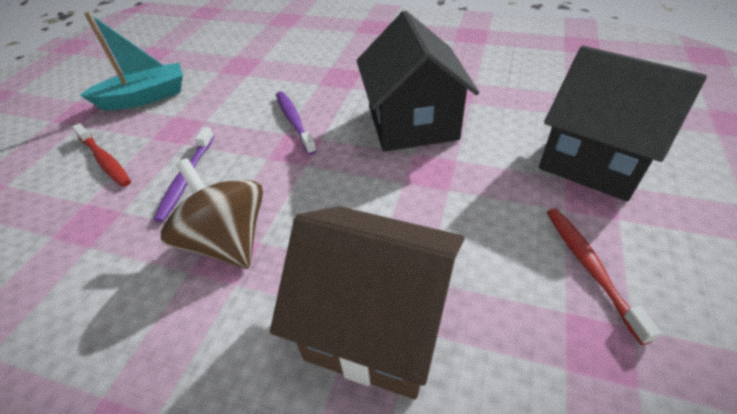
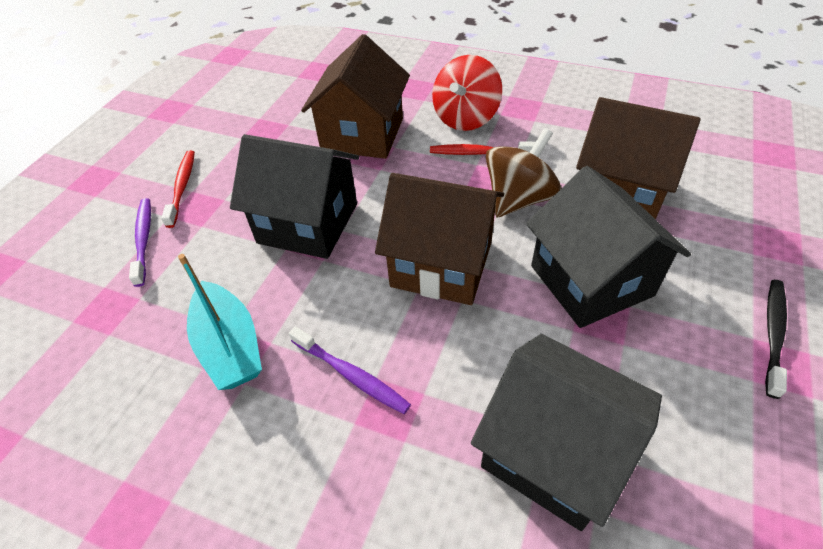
black house: 2 -> 3
black toothbrush: 0 -> 1
brown house: 1 -> 3
red spinning top: 0 -> 1

